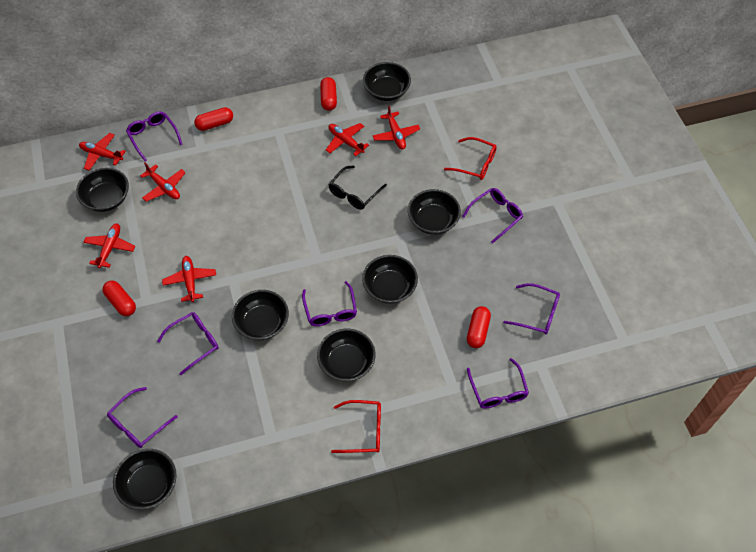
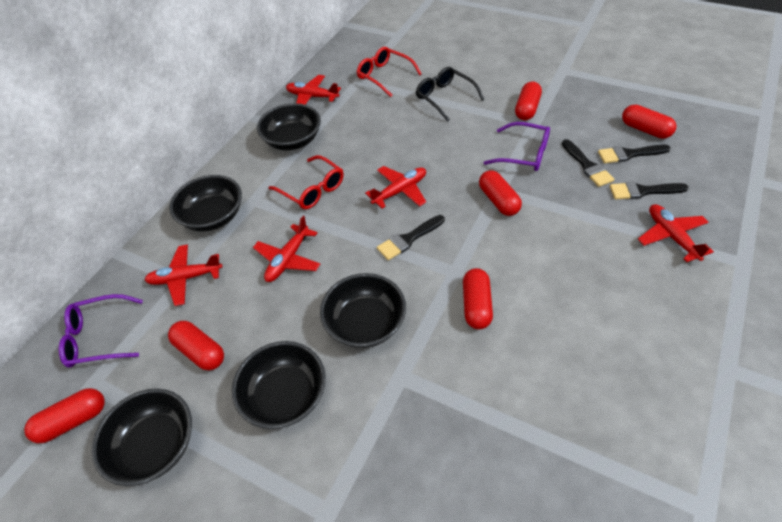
black bowl: 7 -> 5
black brush: 0 -> 4
purple glasses: 7 -> 2
red capsule: 4 -> 6
red plane: 6 -> 5

